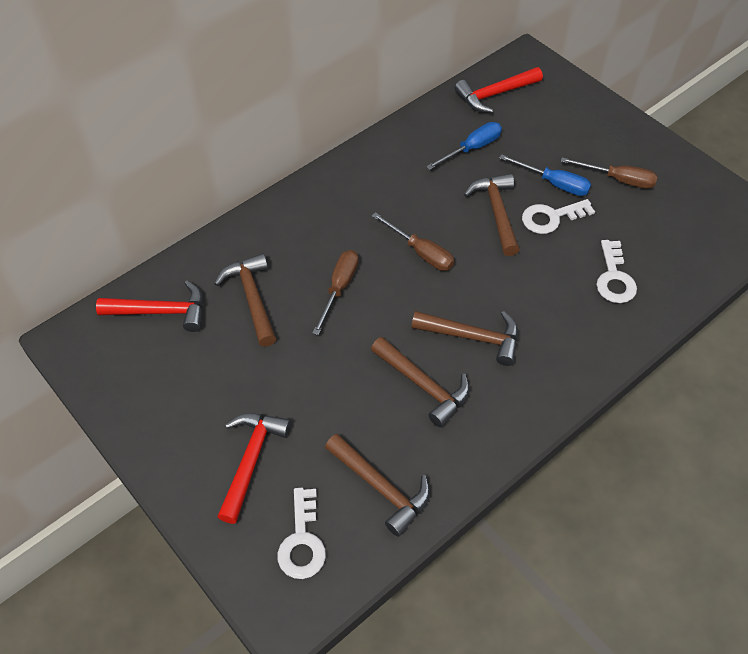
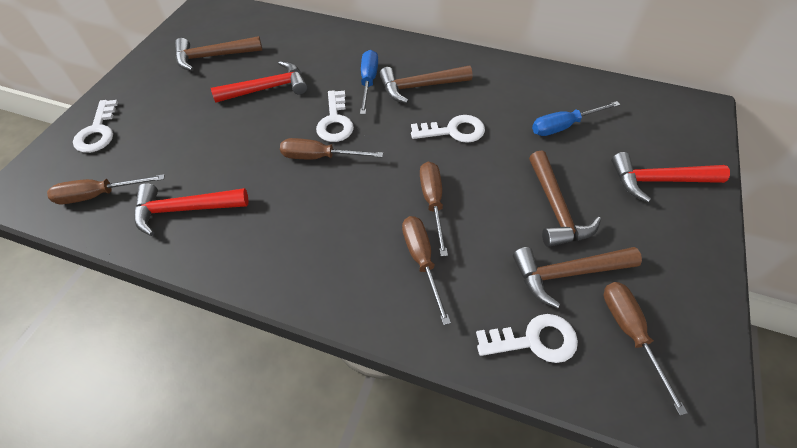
brown hammer: 5 -> 4
brown screwdriver: 3 -> 5
white key: 3 -> 4

